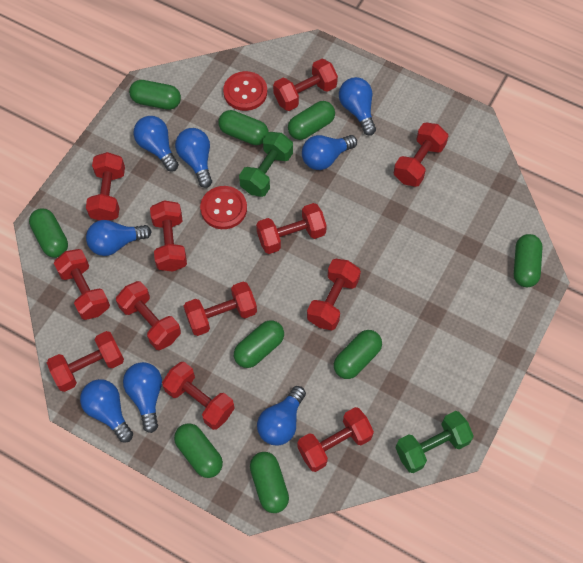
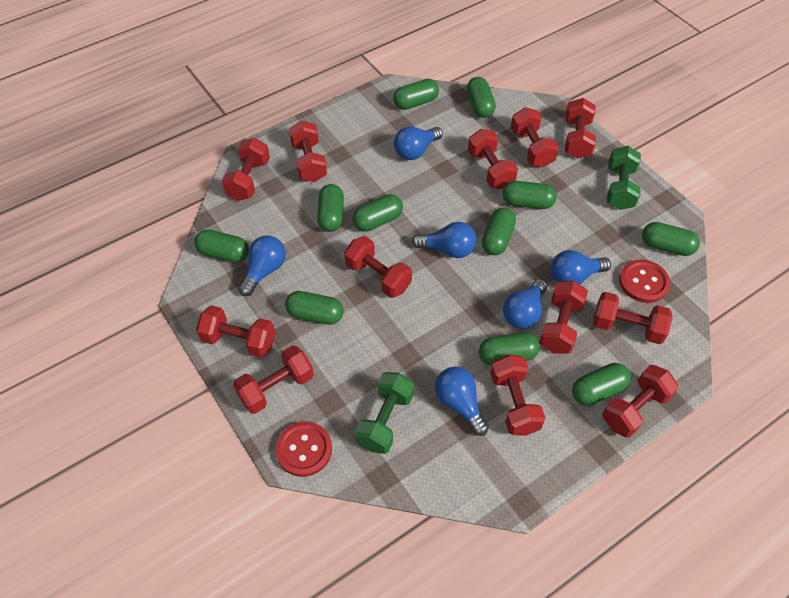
blue light bulb: 8 -> 6
green capsule: 9 -> 11

